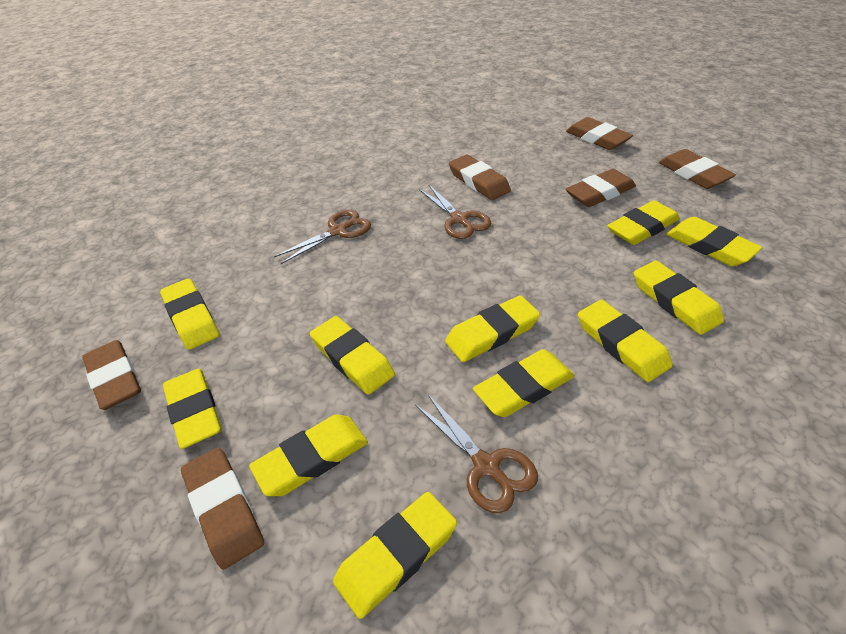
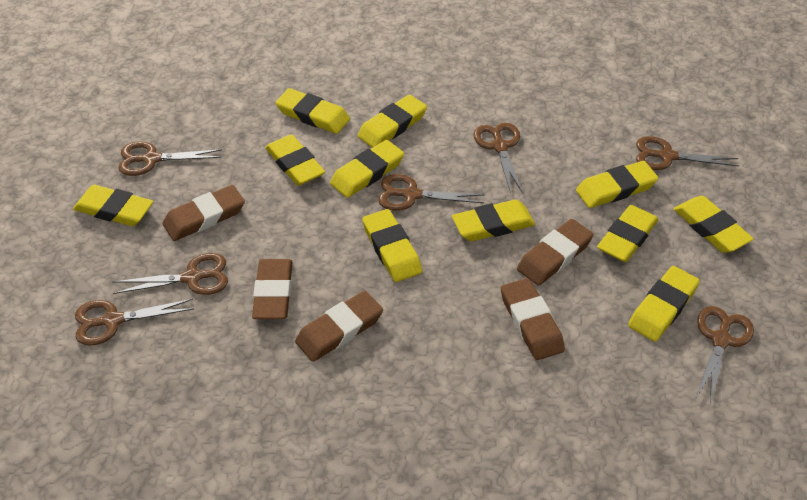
brown eraser: 6 -> 5
brown scissors: 3 -> 7

